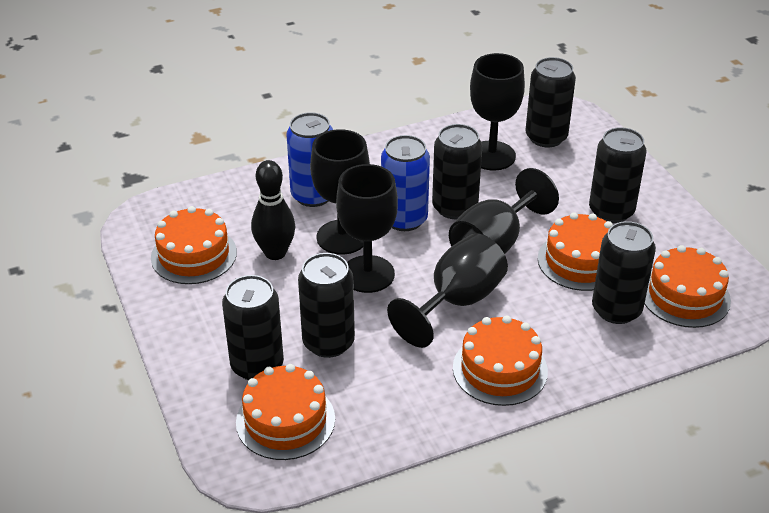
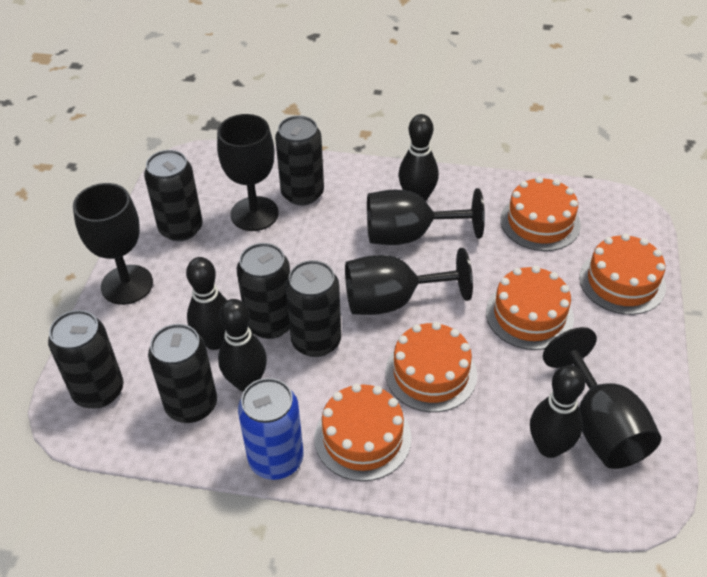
black bowling pin: 1 -> 4
blue can: 2 -> 1

